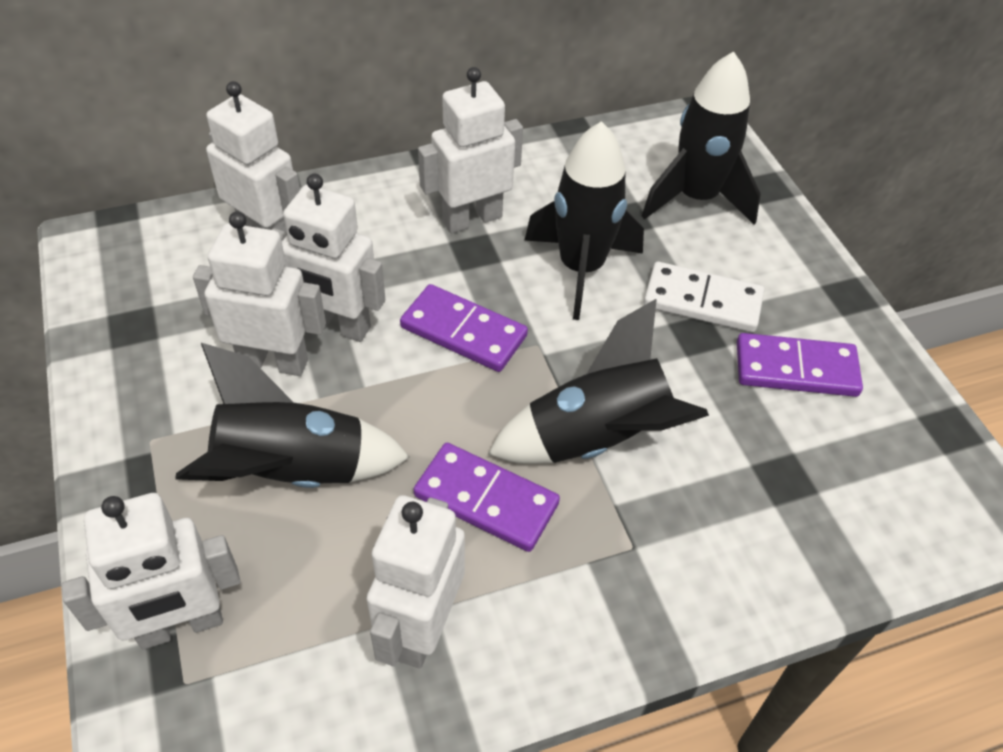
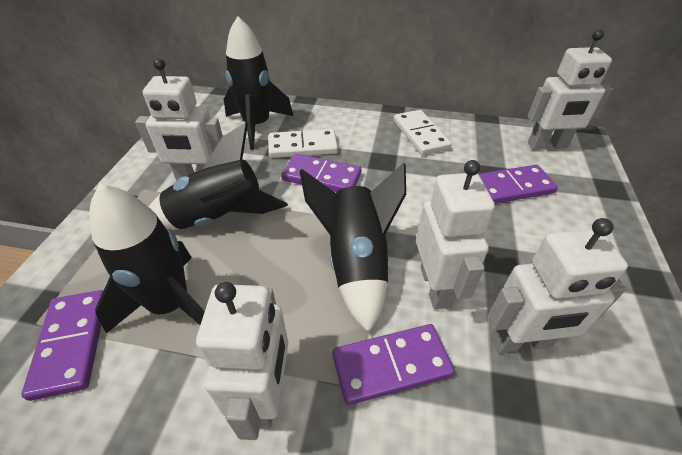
purple domino: 3 -> 4
white domino: 1 -> 2
white robot: 6 -> 5

